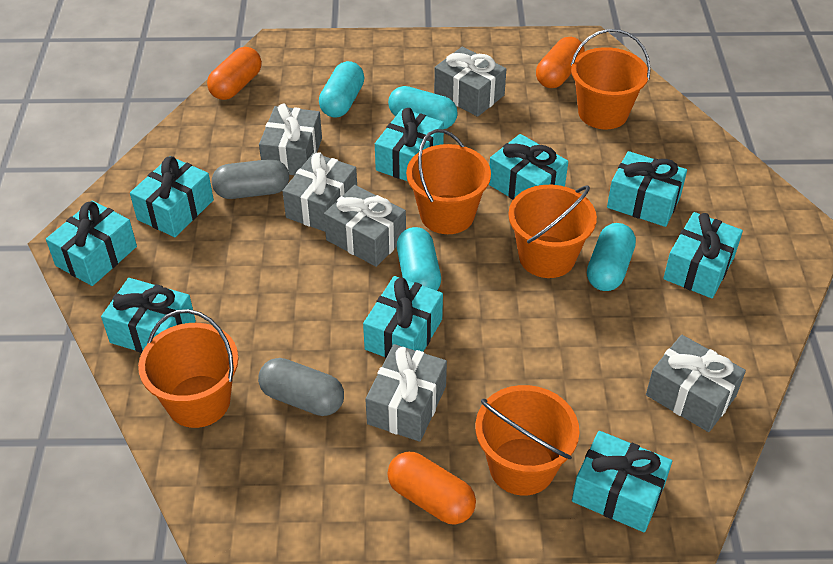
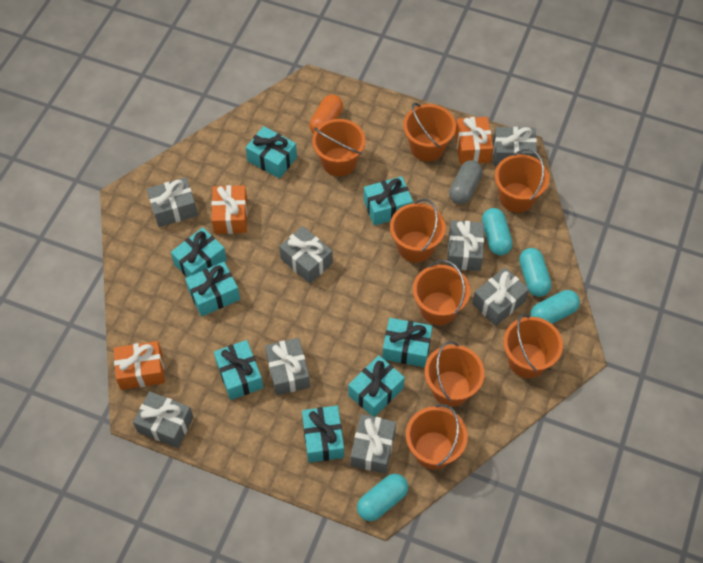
grey capsule: 2 -> 1
grey gift: 6 -> 8
orange bucket: 5 -> 8
orange capsule: 3 -> 1
orange gift: 0 -> 3
turquoise gift: 9 -> 8

